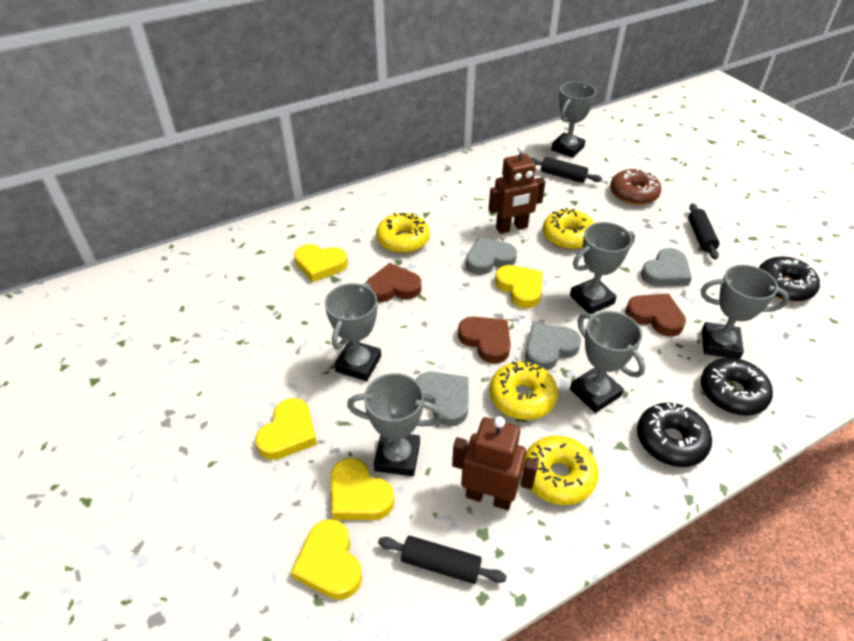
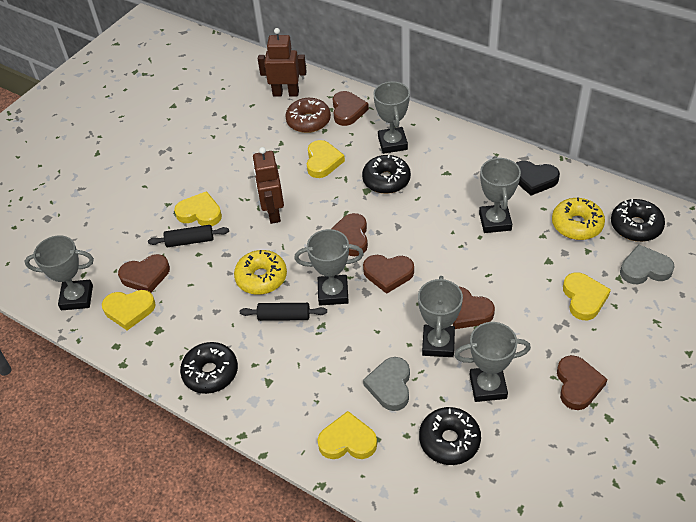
black donut: 3 -> 4
black heart: 0 -> 1
black rolling pin: 3 -> 2
brown heart: 3 -> 6
grey heart: 4 -> 2
yellow donut: 4 -> 2

